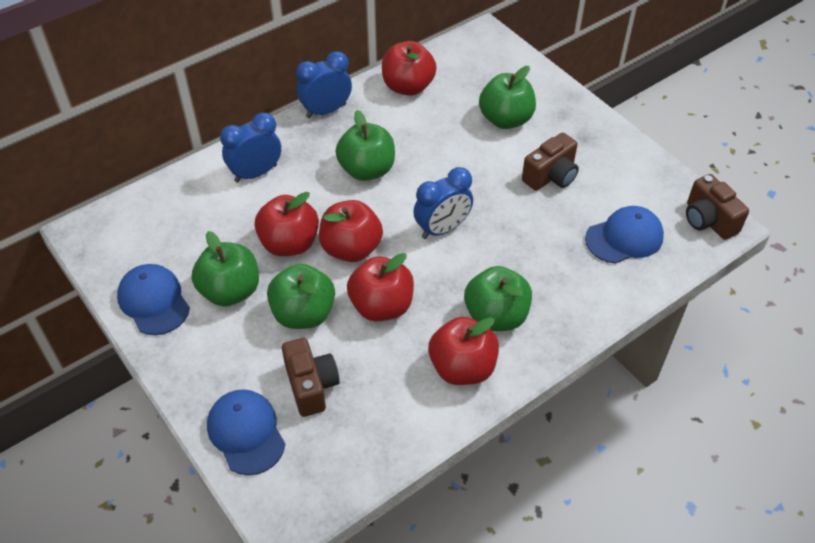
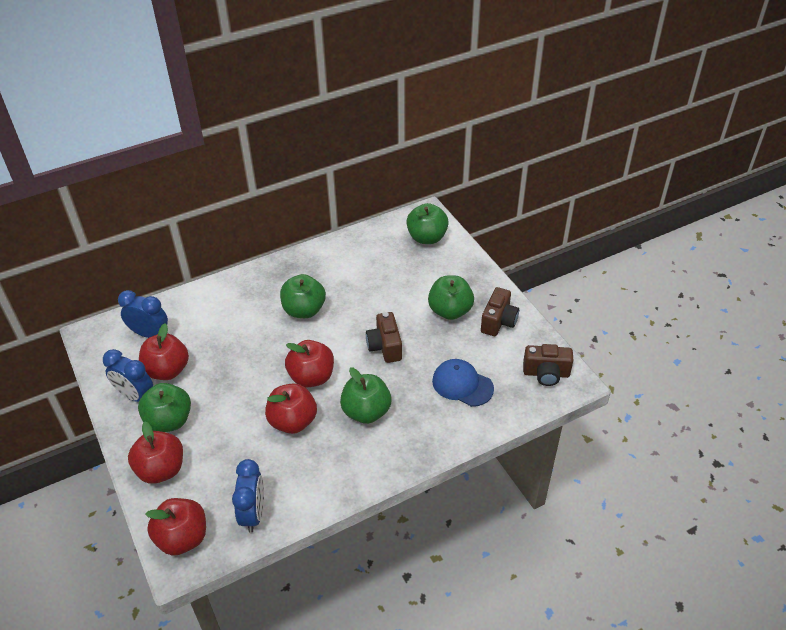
blue cap: 3 -> 1

